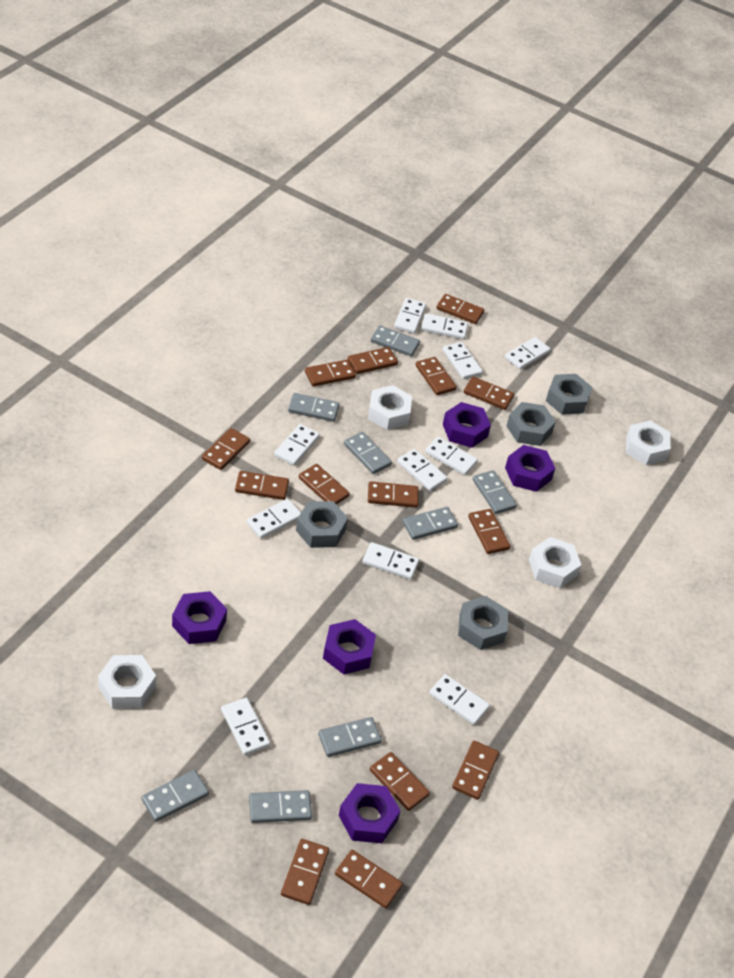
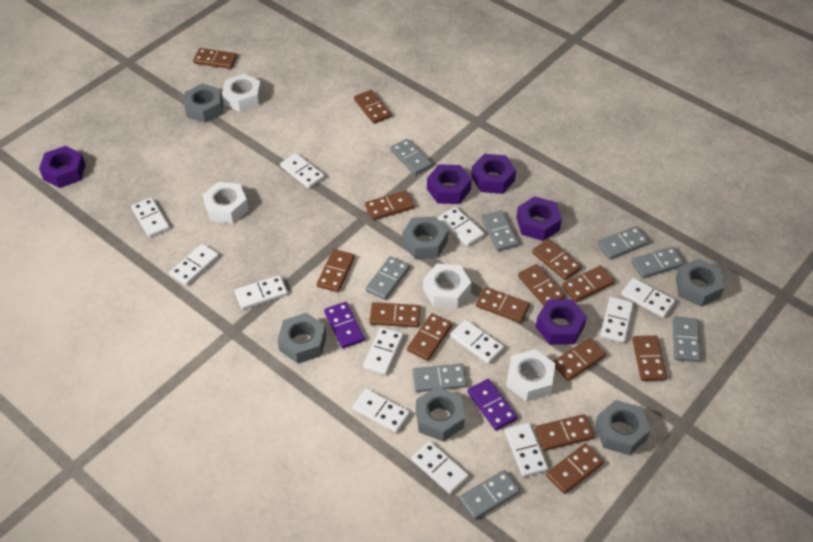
grey nut: 4 -> 6
purple domino: 0 -> 2
white domino: 11 -> 12

